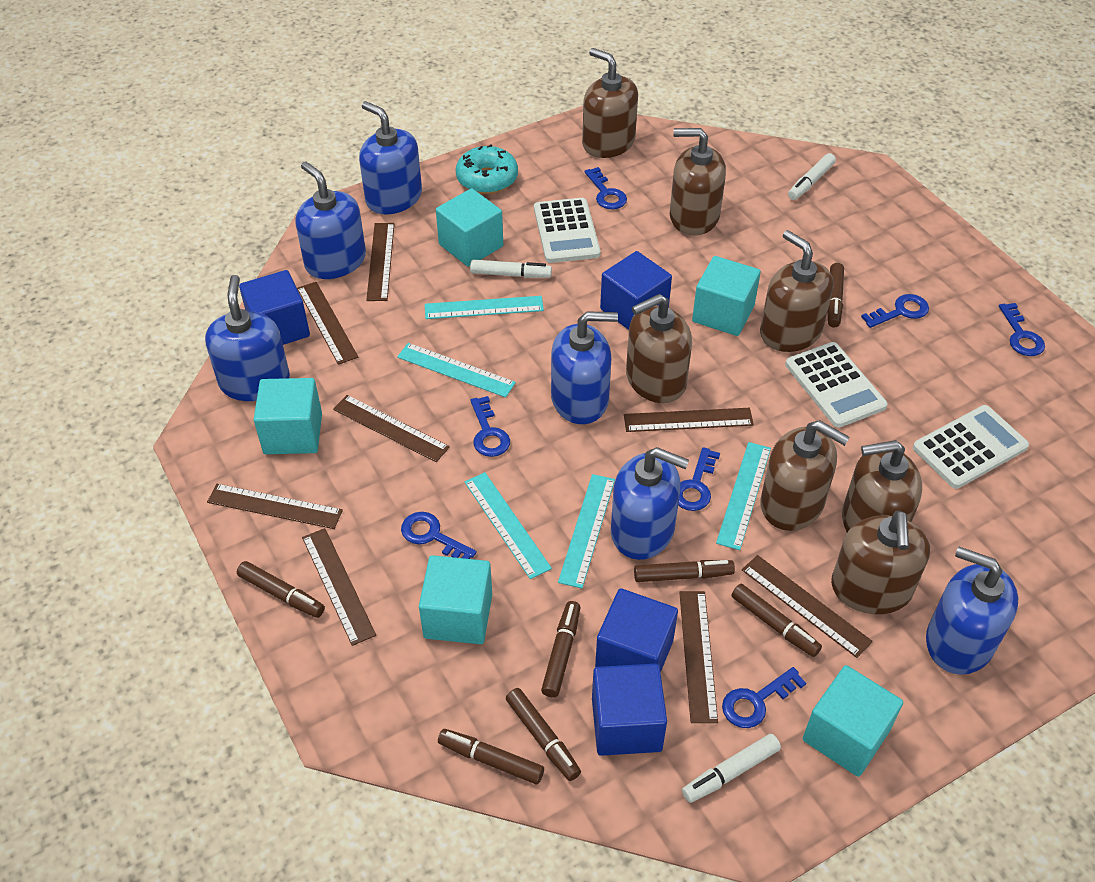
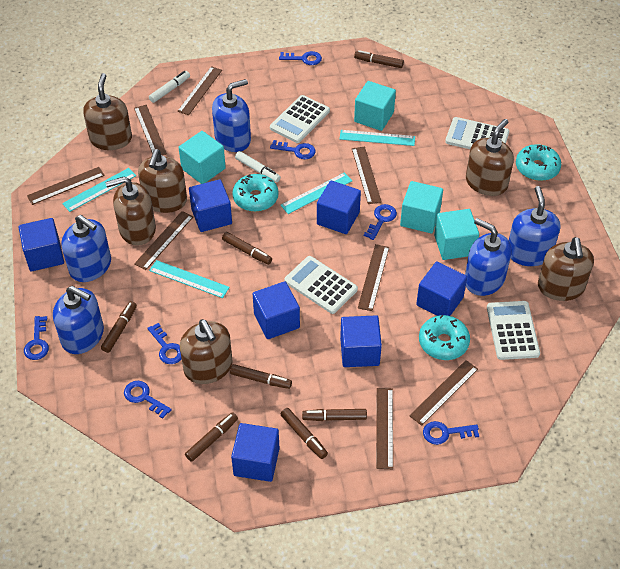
blue cube: 4 -> 7
blue soap dispenser: 6 -> 5
brown soap dispenser: 7 -> 6
turquoise cube: 5 -> 4
turquoise donut: 1 -> 3
turquoise ruler: 5 -> 4
white calculator: 3 -> 4
white marker: 3 -> 2

